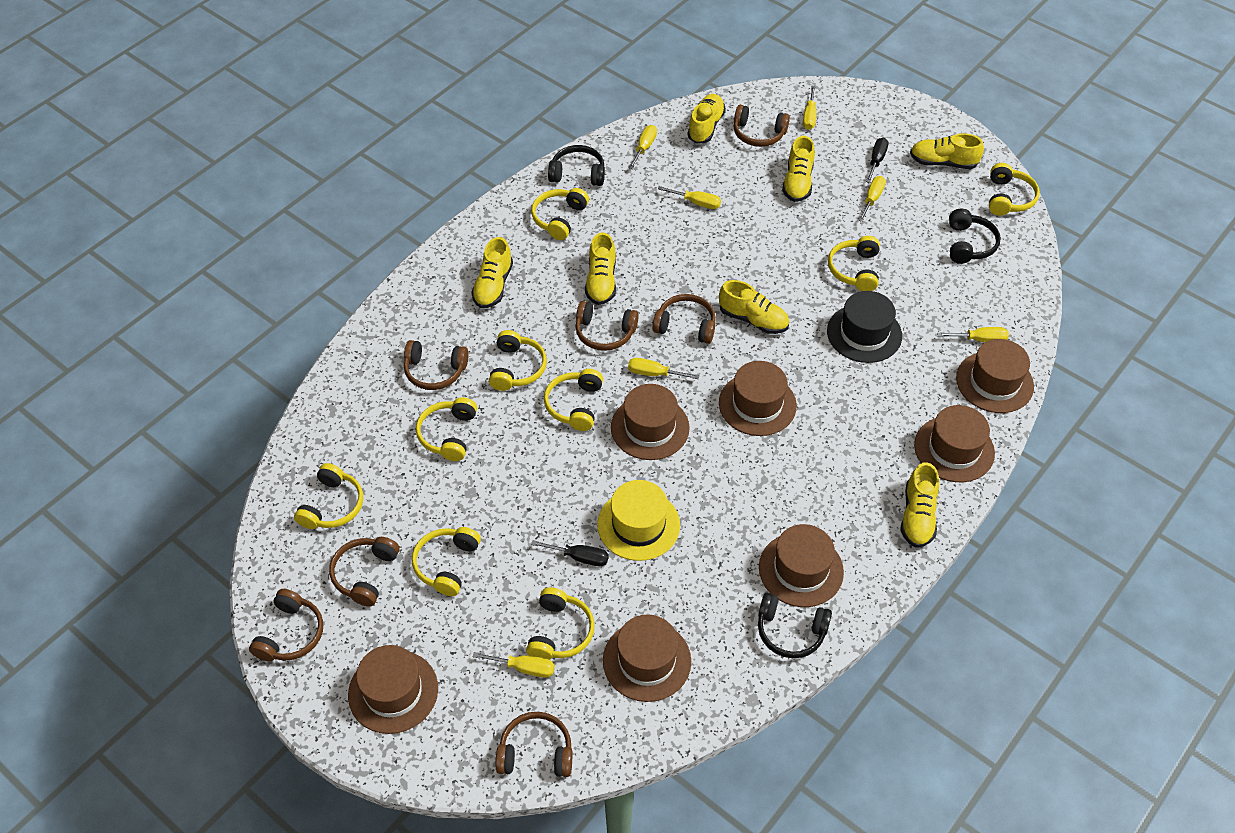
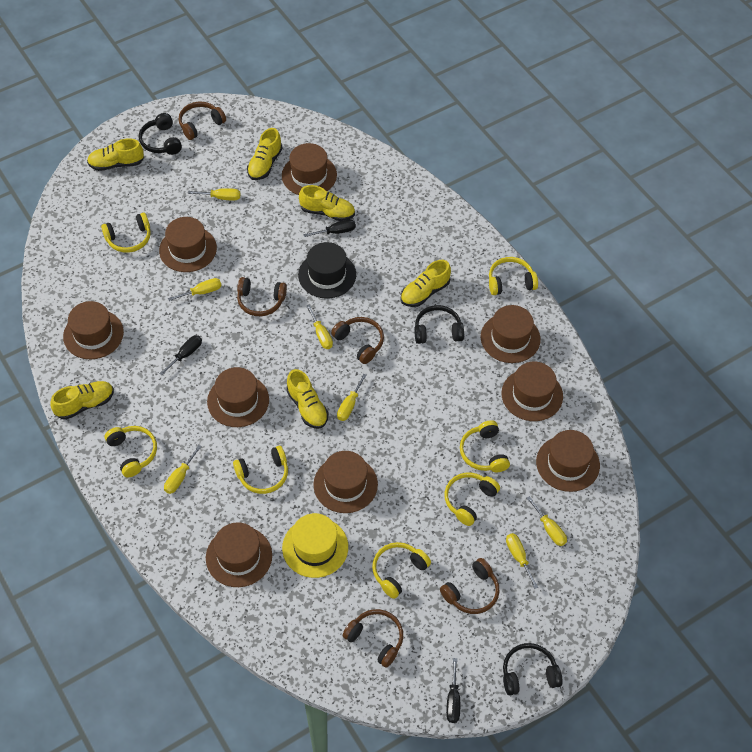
black screwdriver: 2 -> 3
brown hat: 7 -> 9
brown headphones: 7 -> 5
yellow headphones: 9 -> 7
yellow shoe: 7 -> 6

